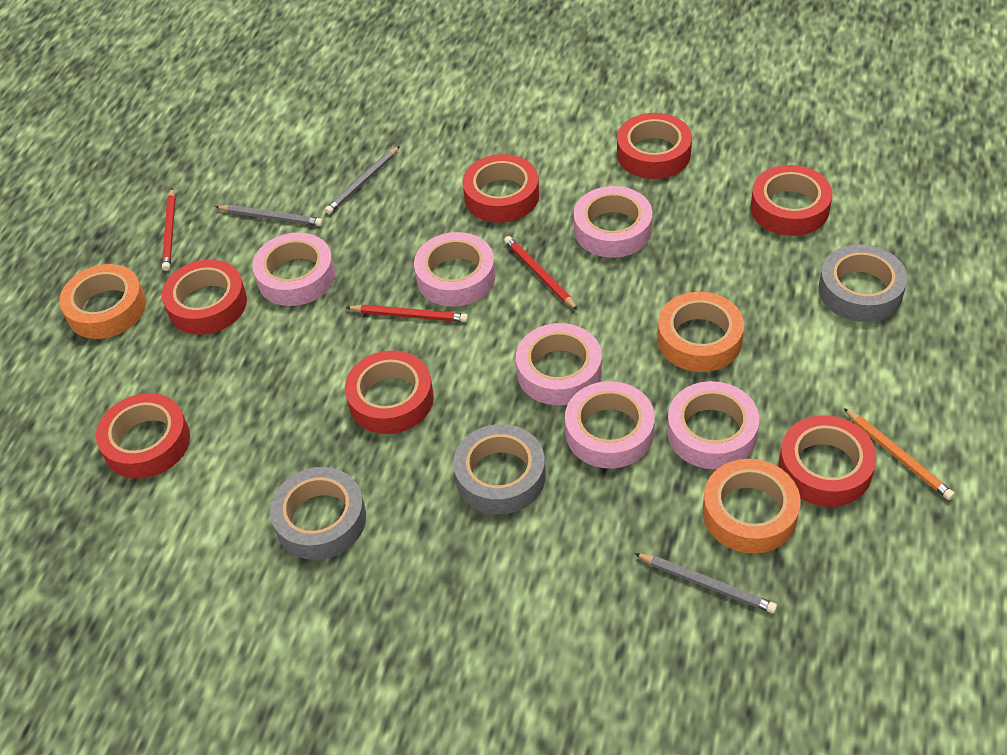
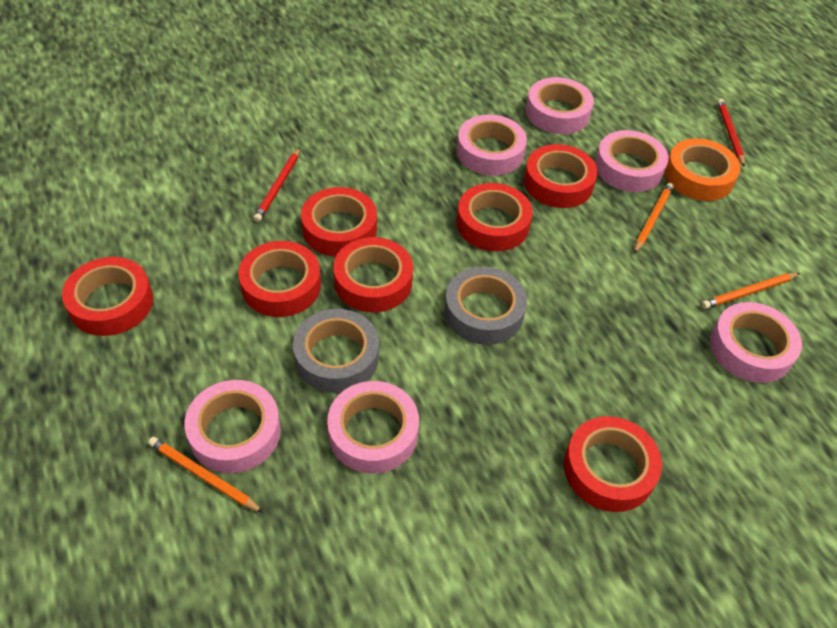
grey pencil: 3 -> 0
grey tape: 3 -> 2
orange pencil: 1 -> 3
orange tape: 3 -> 1
red pencil: 3 -> 2

